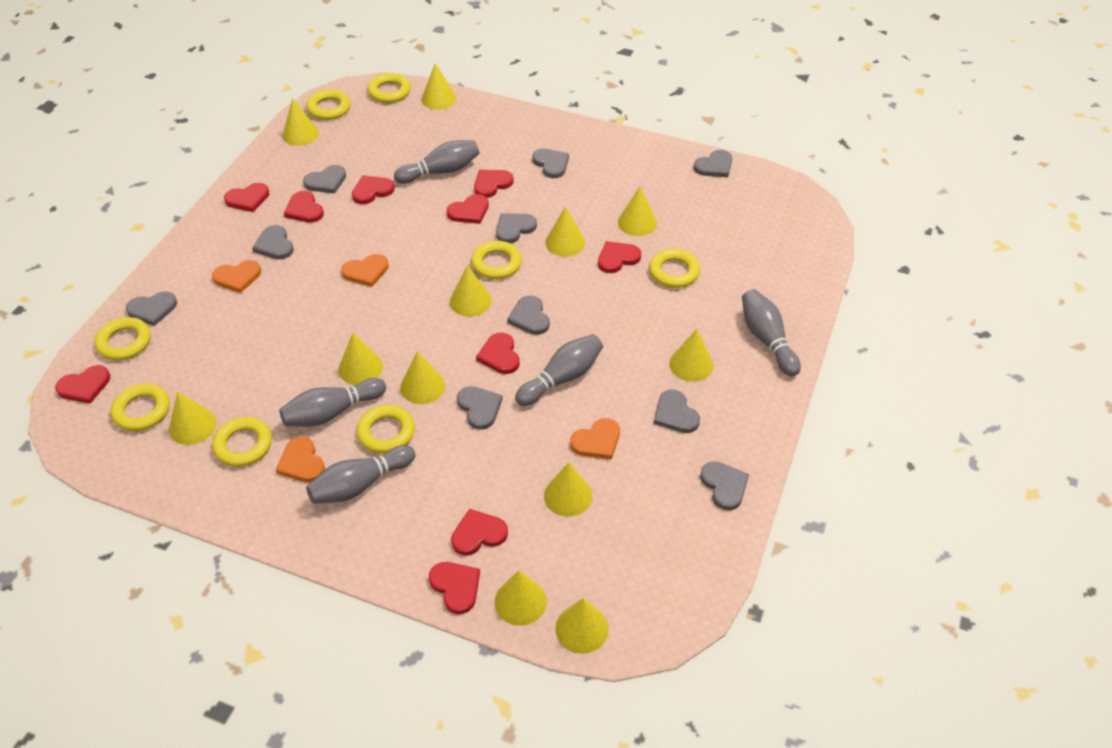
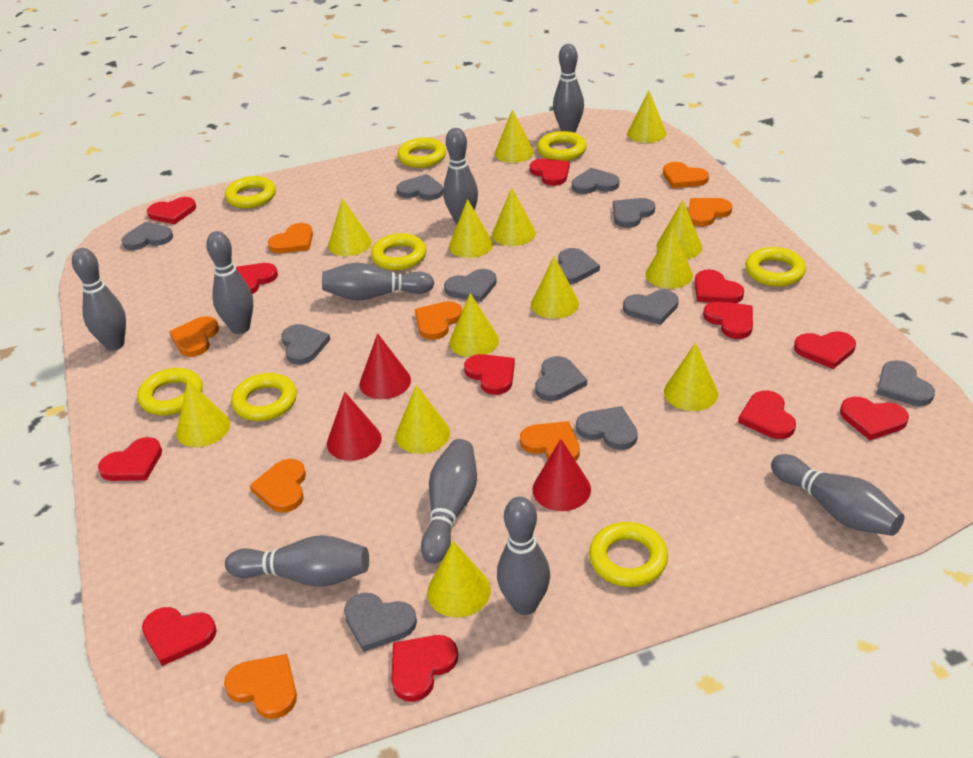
grey bowling pin: 5 -> 9
grey heart: 10 -> 12
orange heart: 4 -> 8
red cone: 0 -> 3
red heart: 10 -> 12
yellow cone: 12 -> 13

